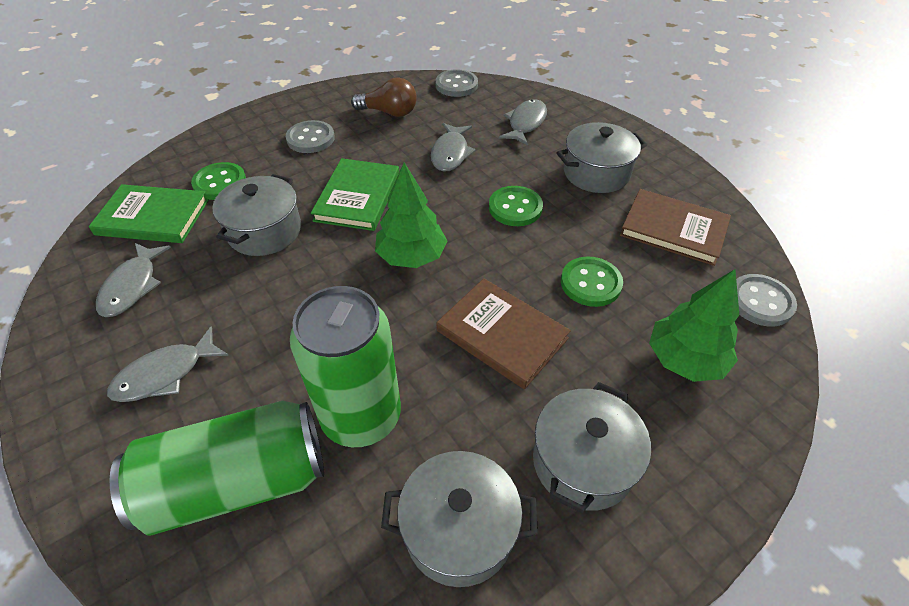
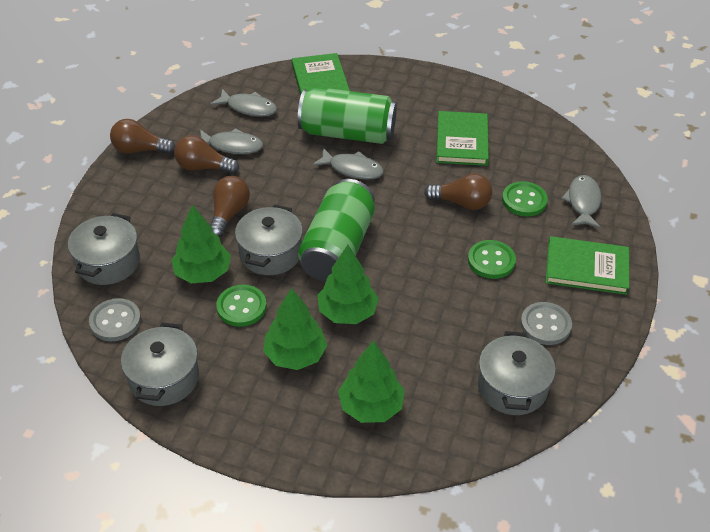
brown book: 2 -> 0
brown light bulb: 1 -> 4
green book: 2 -> 3
green tree: 2 -> 4
grey button: 3 -> 2

